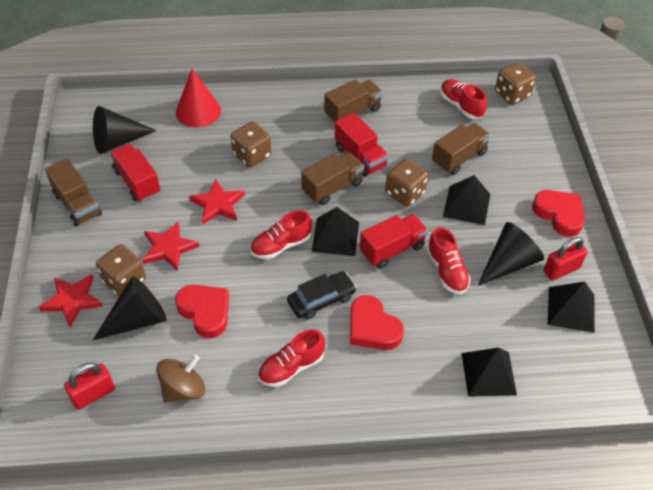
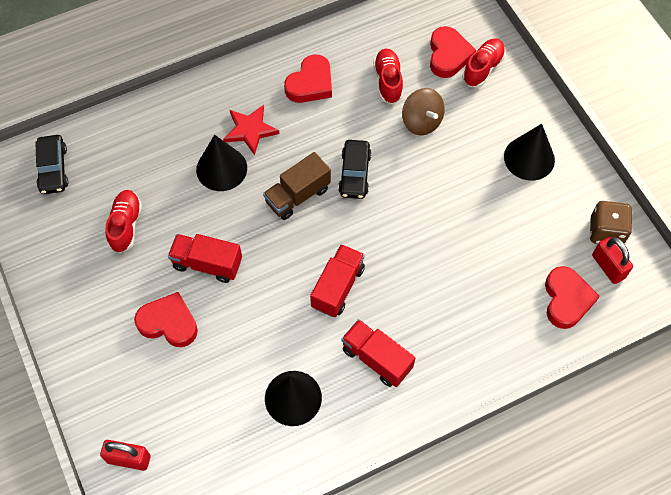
black car: 1 -> 2
black pyramid: 4 -> 0
brown dice: 4 -> 1
brown truck: 4 -> 1
red cone: 1 -> 0
red heart: 3 -> 4
red shoe: 4 -> 3
red star: 3 -> 1

